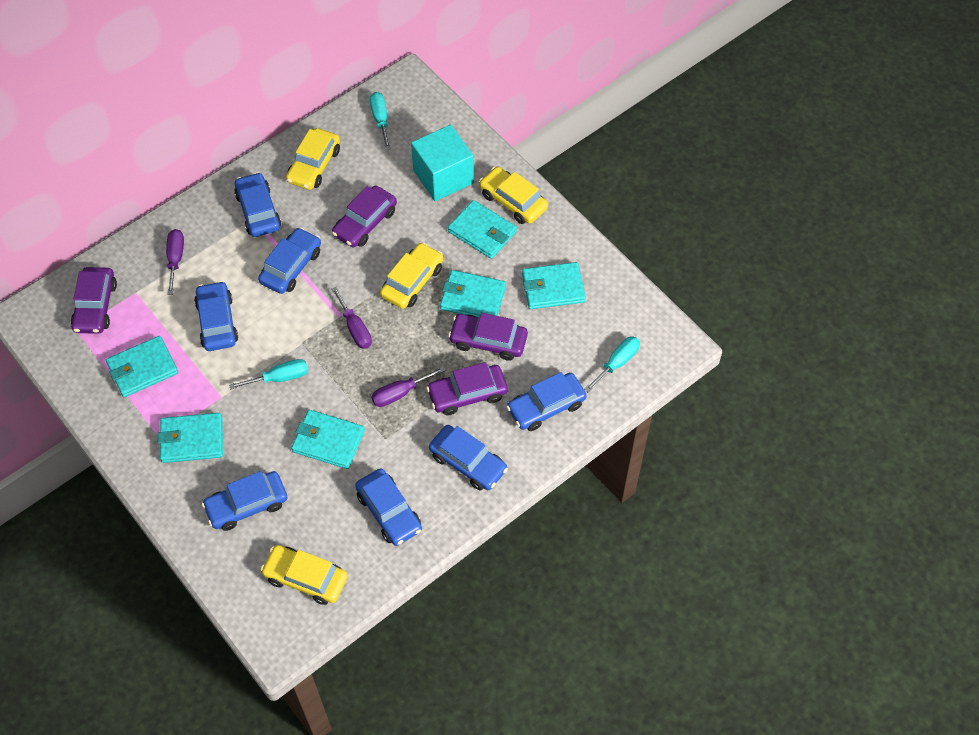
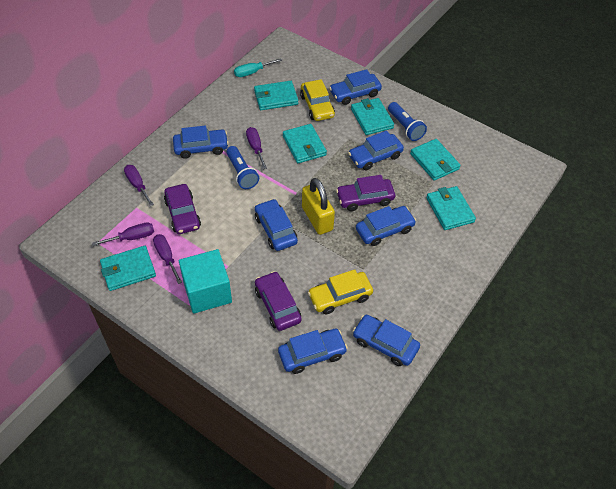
blue flashlight: 0 -> 2
purple car: 4 -> 3
purple screwdriver: 3 -> 4
turquoise screwdriver: 3 -> 1
yellow car: 4 -> 2
yellow padlock: 0 -> 1

